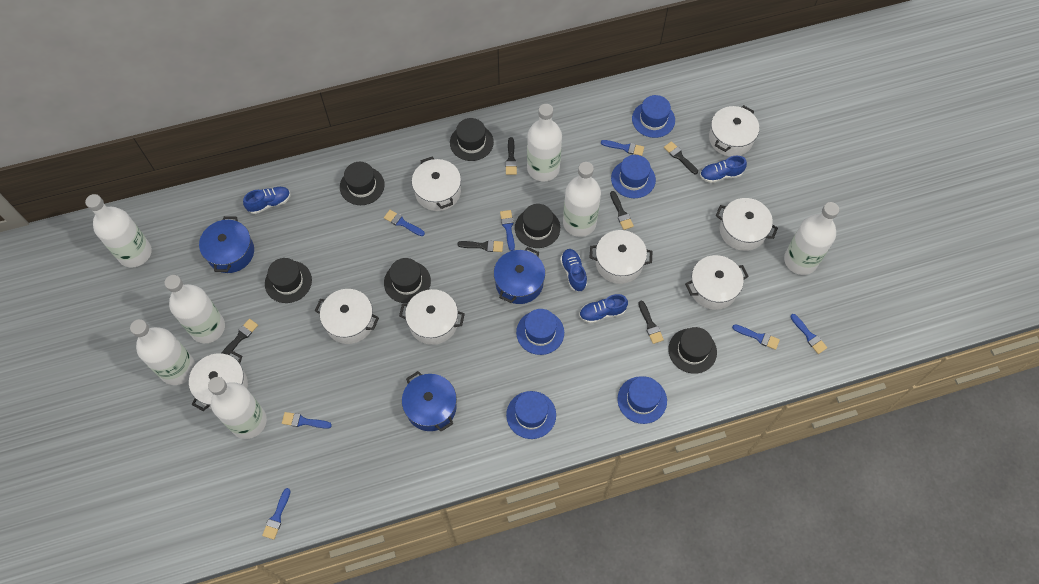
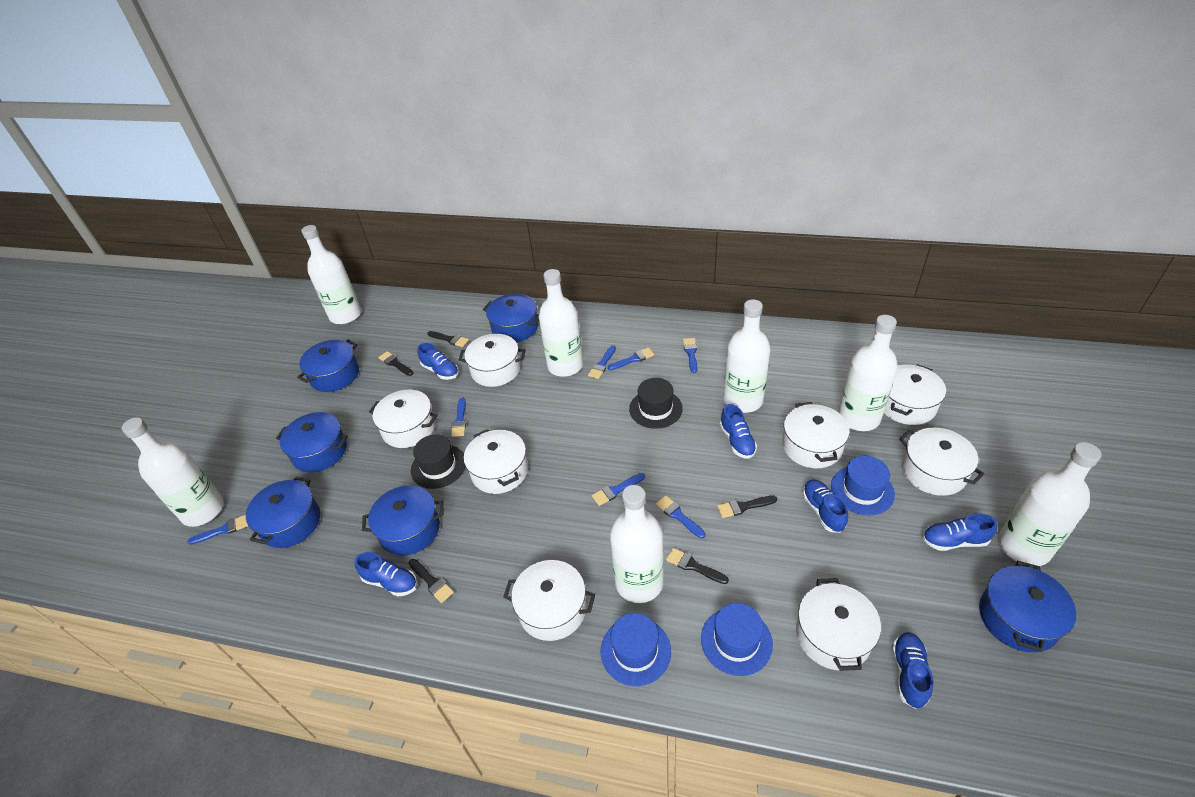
black brush: 6 -> 5
black hat: 6 -> 2
blue hat: 5 -> 3
blue pot: 3 -> 6
blue shoe: 4 -> 6

